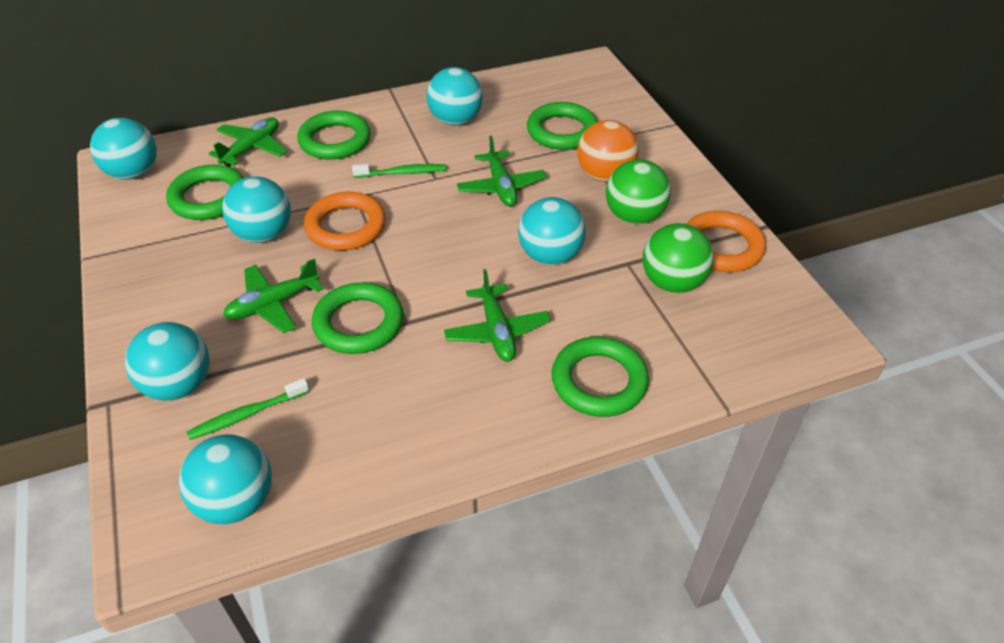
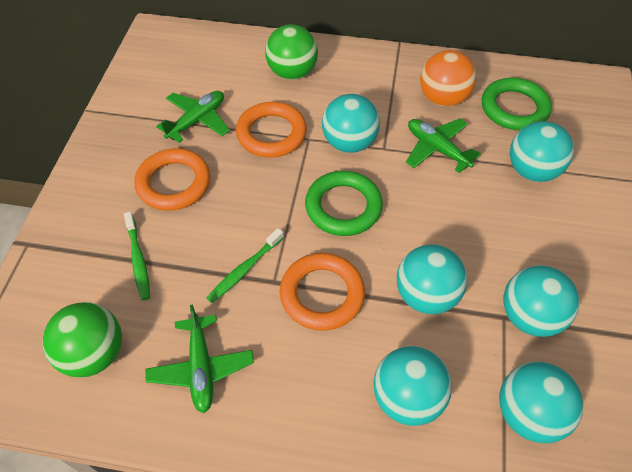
green plane: 4 -> 3
green ring: 5 -> 2
orange ring: 2 -> 3

